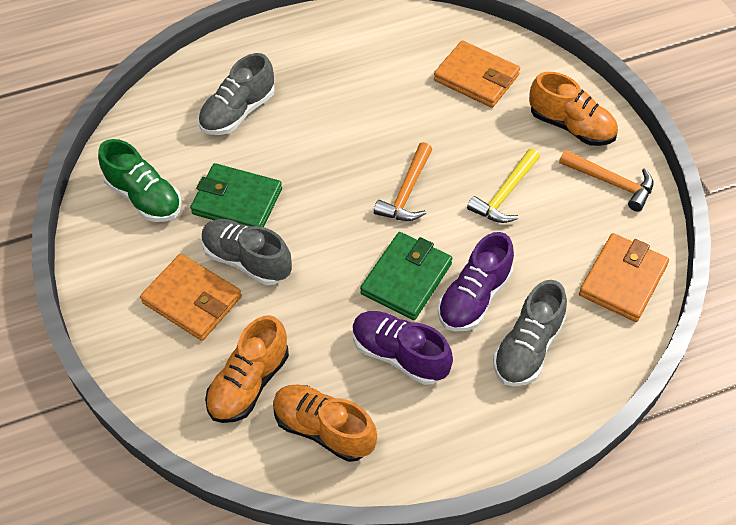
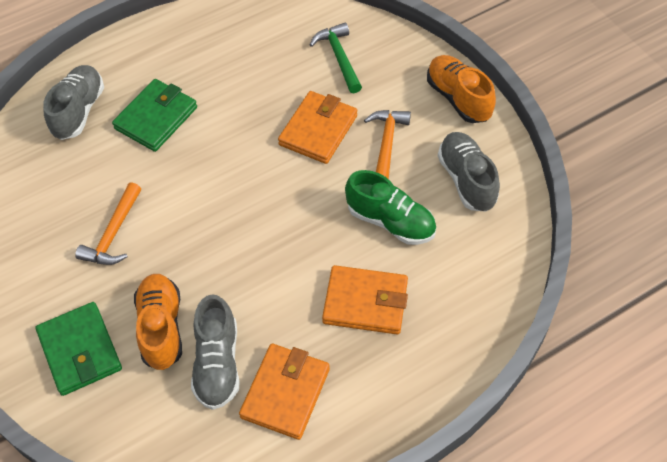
green hammer: 0 -> 1
orange shoe: 3 -> 2
purple shoe: 2 -> 0
yellow hammer: 1 -> 0

